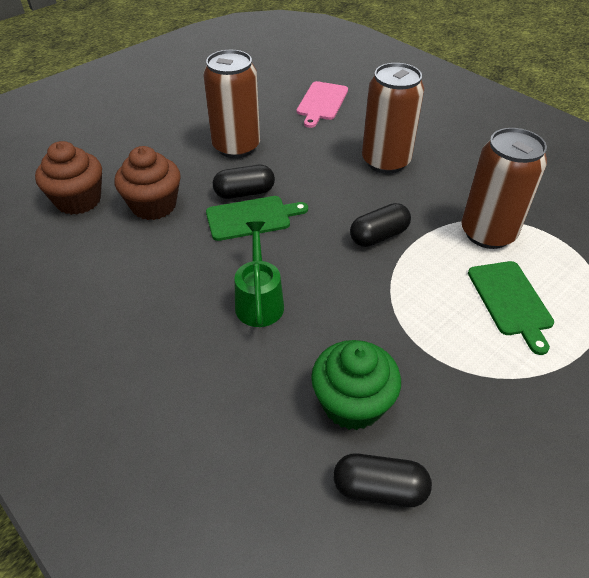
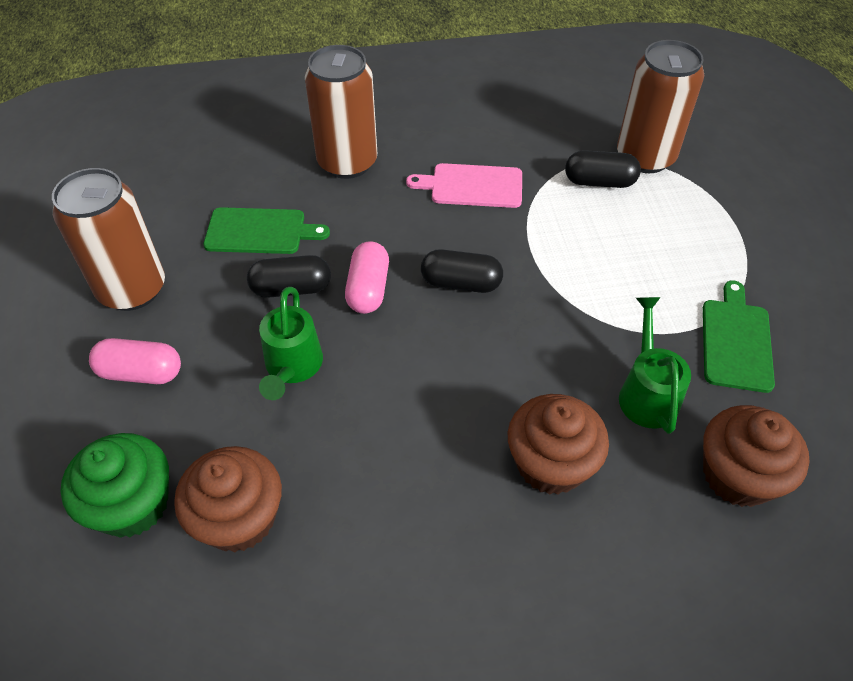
brown cupcake: 2 -> 3
green watering can: 1 -> 2
pink capsule: 0 -> 2

